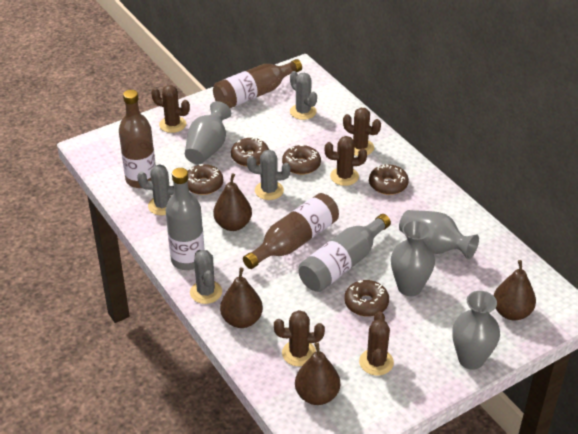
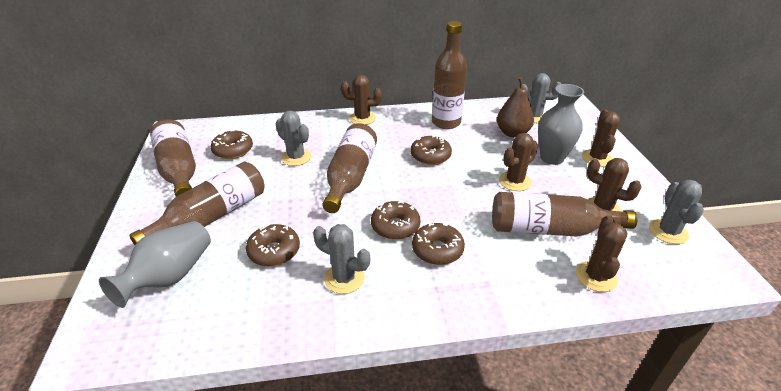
brown bottle: 3 -> 5
brown pear: 4 -> 1
grey bottle: 2 -> 0
grey vase: 4 -> 2

